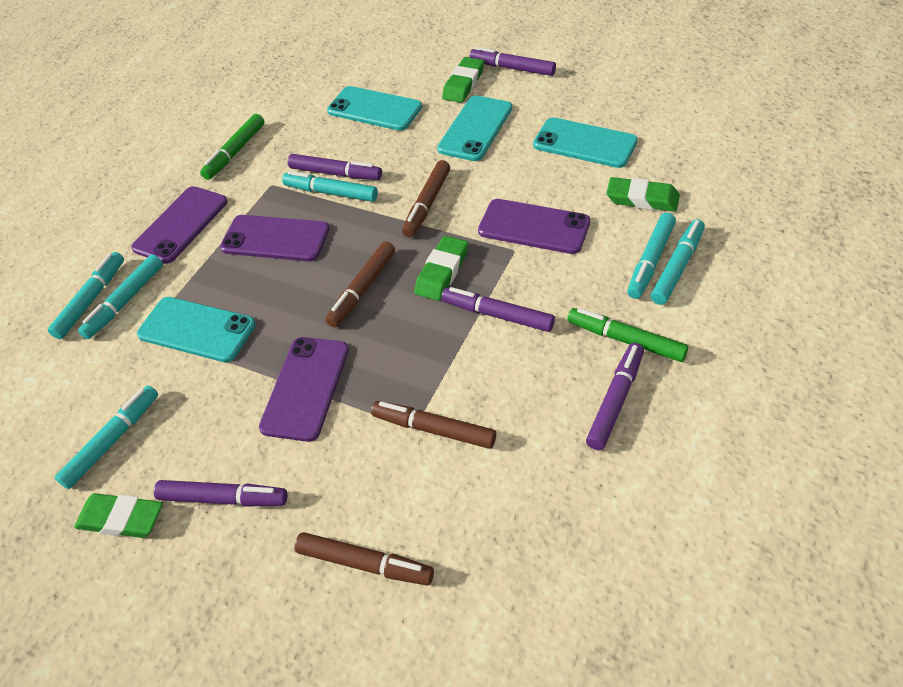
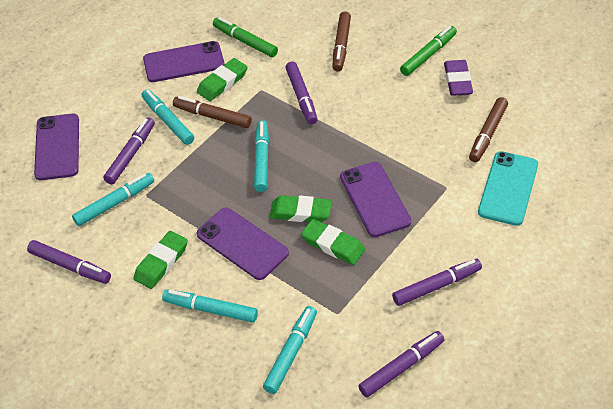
brown marker: 4 -> 3
purple eraser: 0 -> 1
turquoise marker: 6 -> 5
turquoise phone: 4 -> 1

